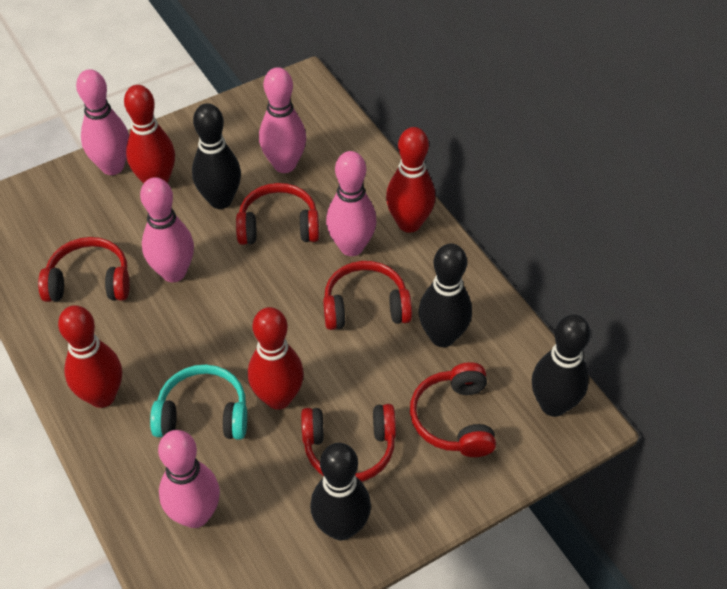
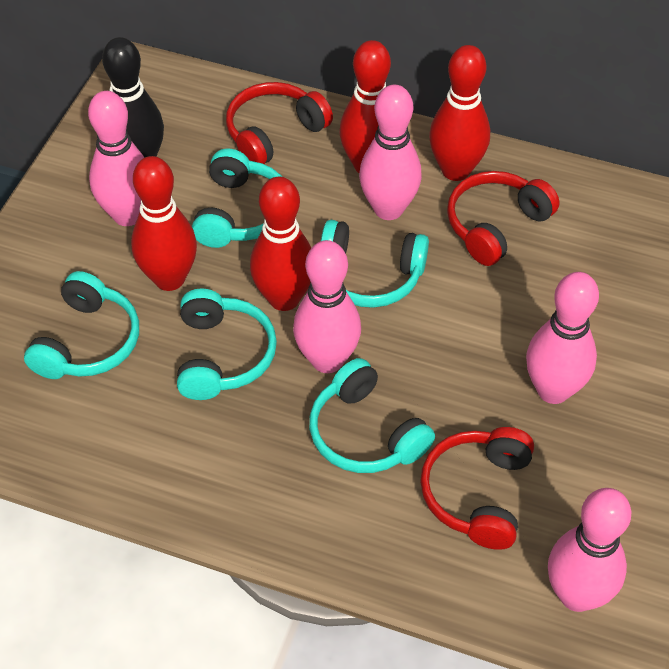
black bowling pin: 4 -> 1
red headphones: 5 -> 3
turquoise headphones: 1 -> 5

